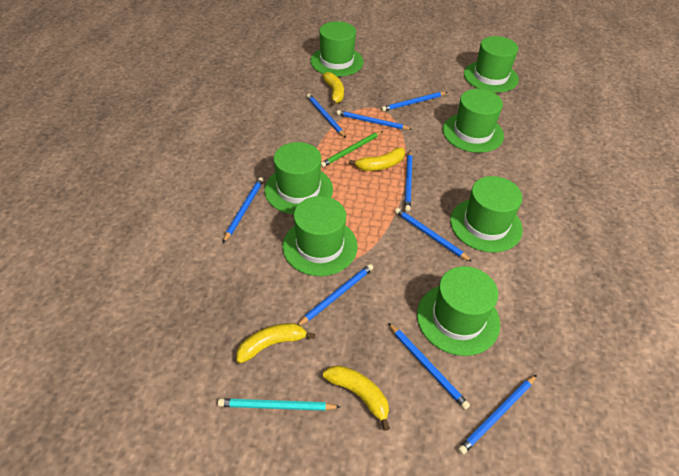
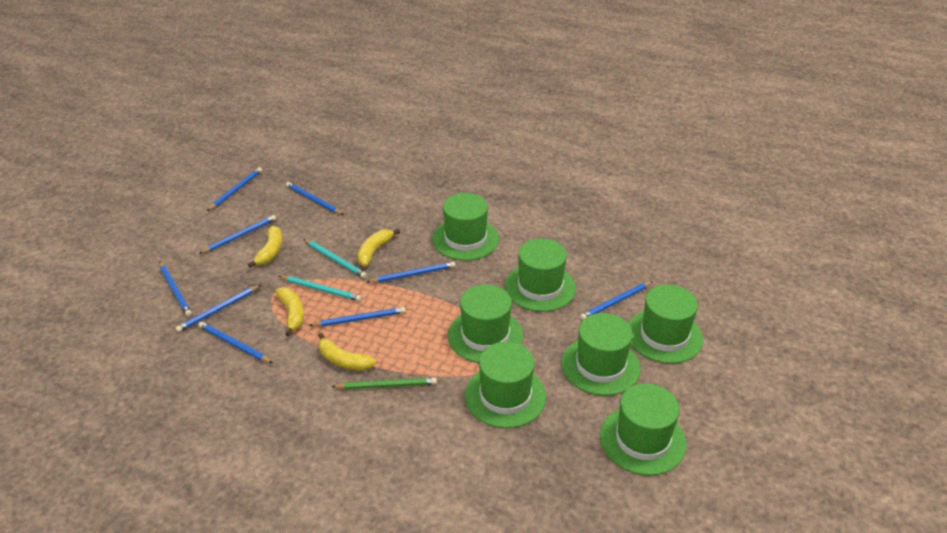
turquoise pencil: 1 -> 2

